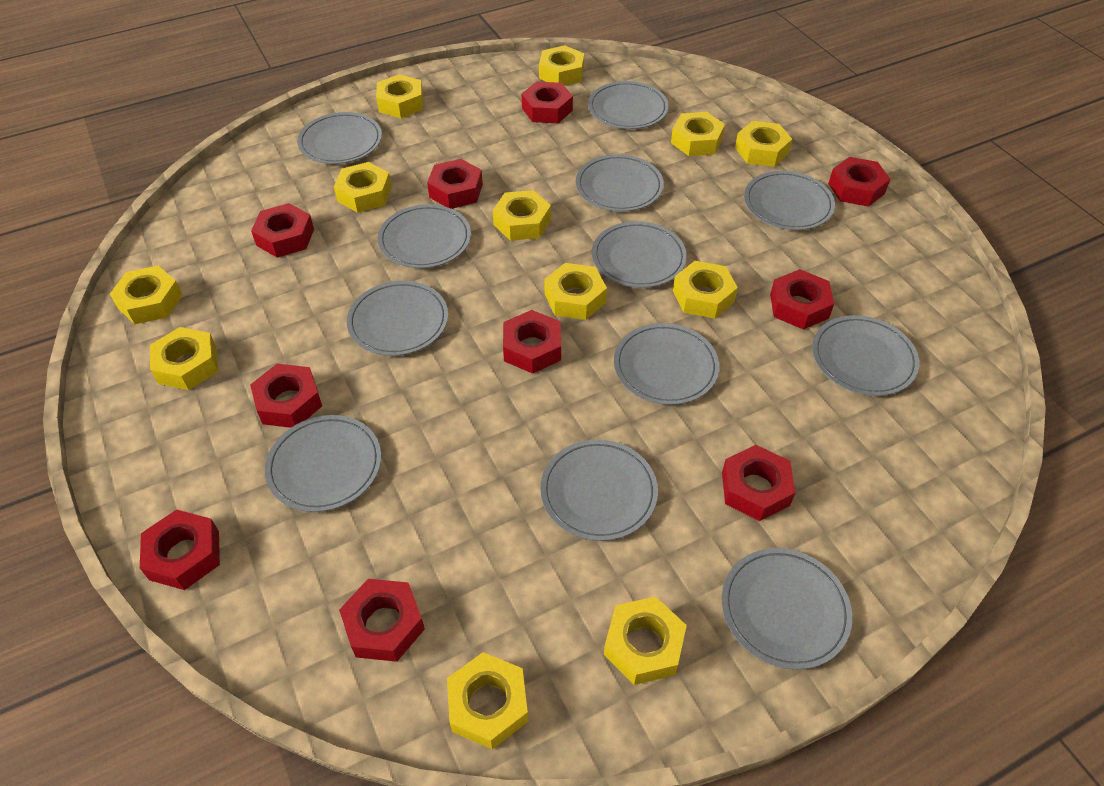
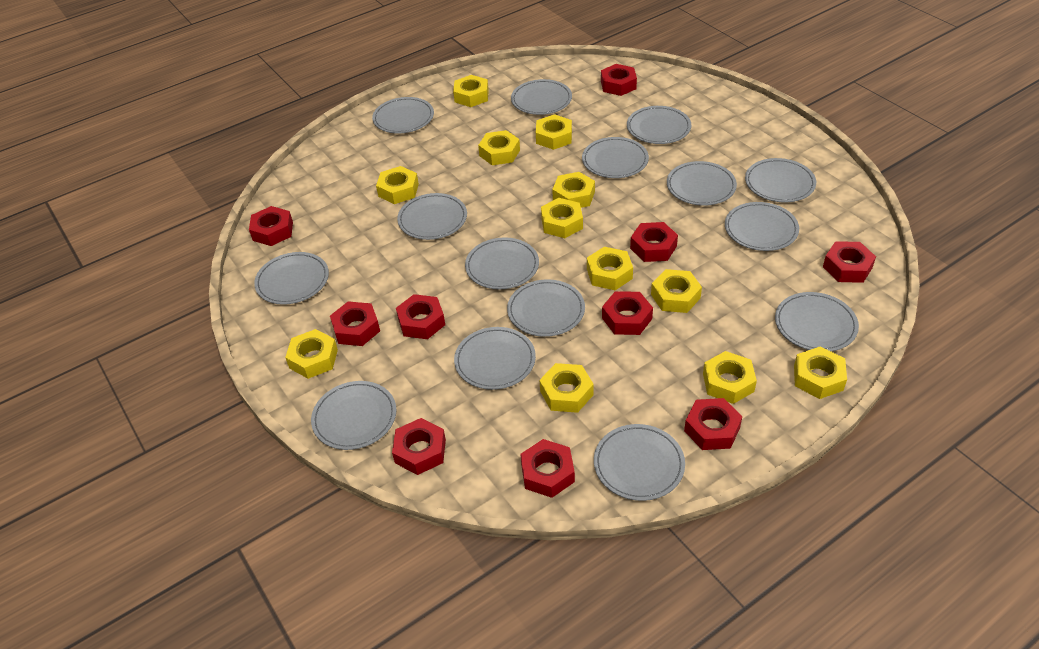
grey plate: 12 -> 15

